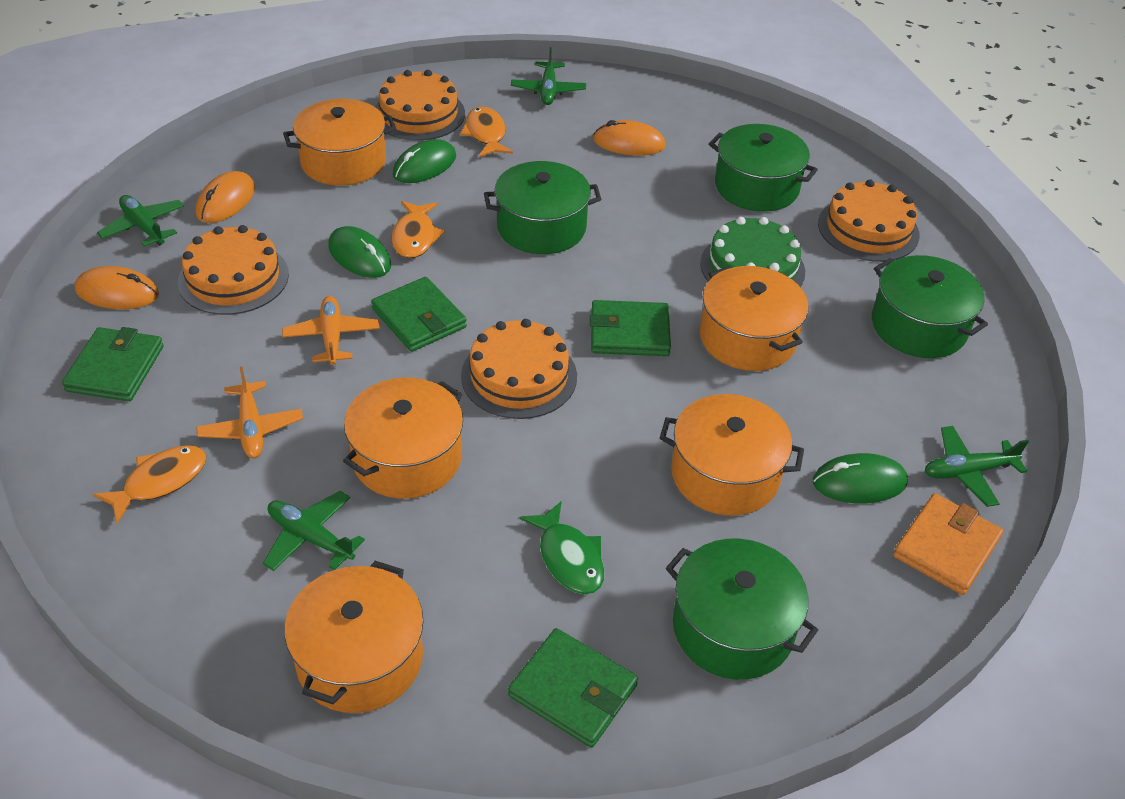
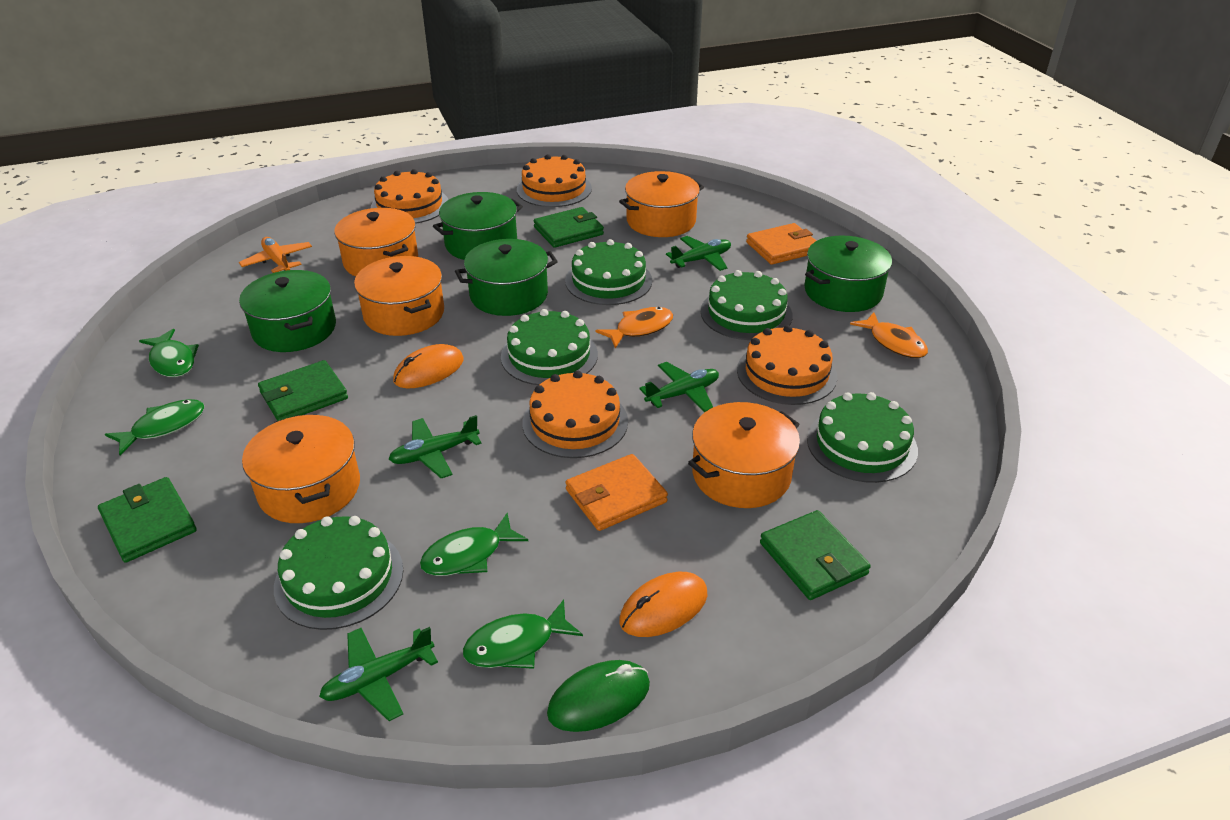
green cake: 1 -> 5
green fish: 1 -> 4
green mouse: 3 -> 1
orange fish: 3 -> 2
orange mouse: 3 -> 2
orange plane: 2 -> 1
orange wallet: 1 -> 2

